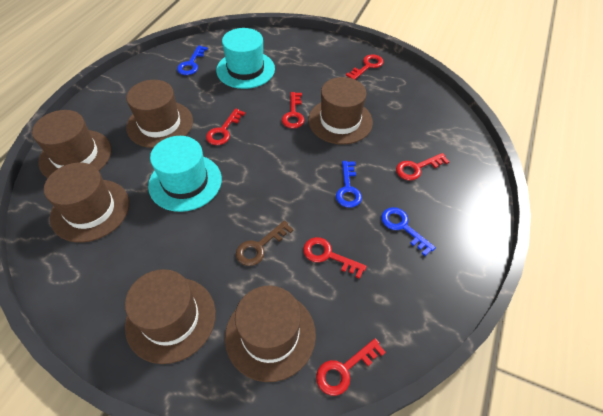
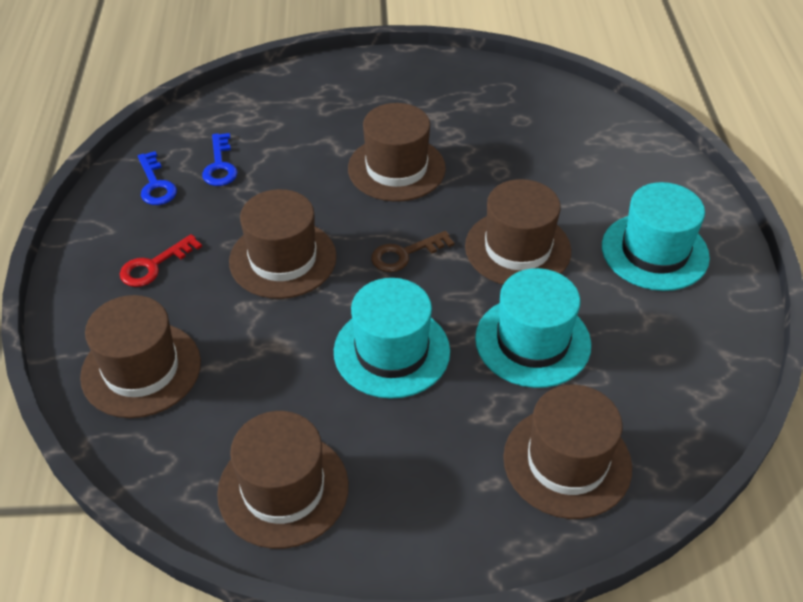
blue key: 3 -> 2
red key: 6 -> 1
turquoise hat: 2 -> 3

